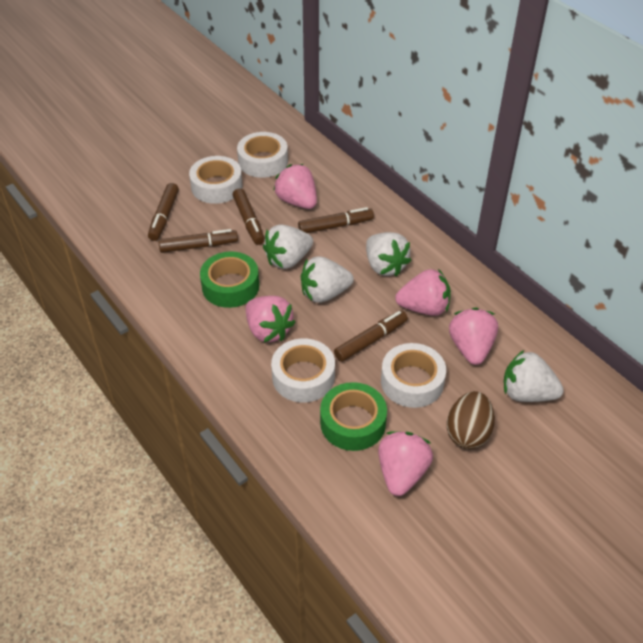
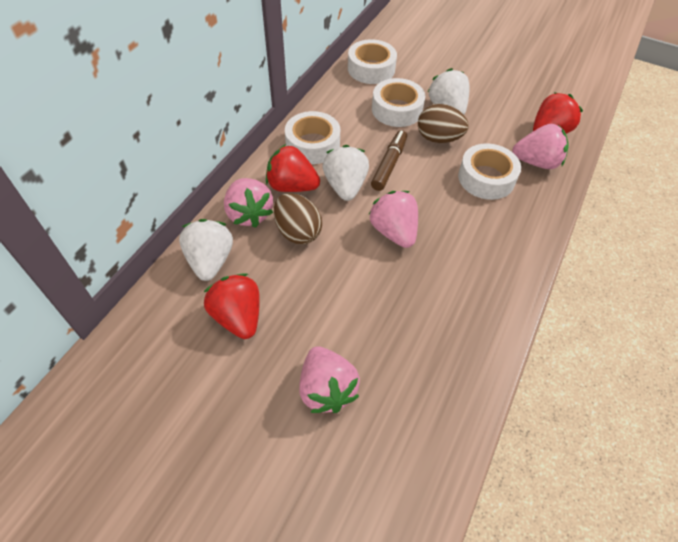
brown egg: 1 -> 2
brown marker: 5 -> 1
green tape: 2 -> 0
pink strawberry: 5 -> 4
red strawberry: 0 -> 3
white strawberry: 4 -> 3

